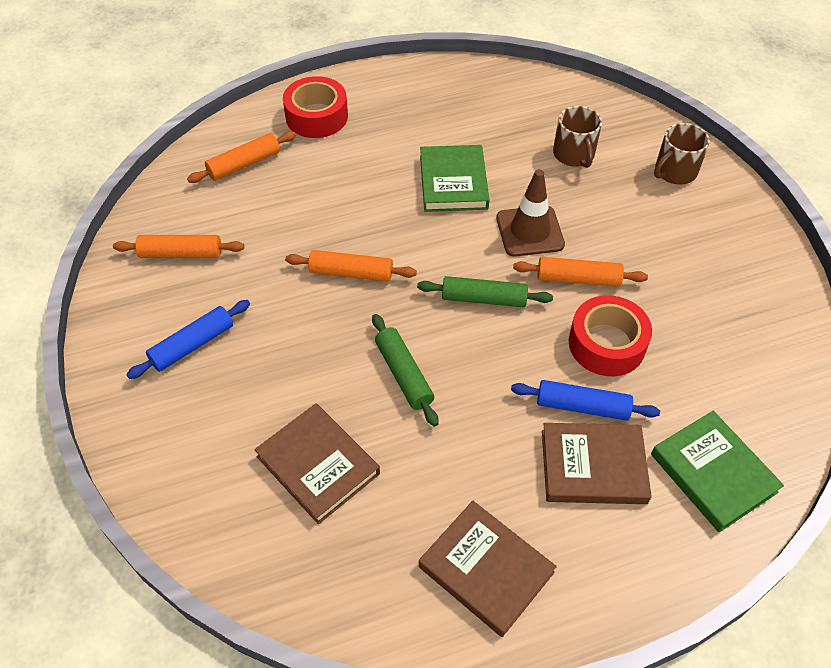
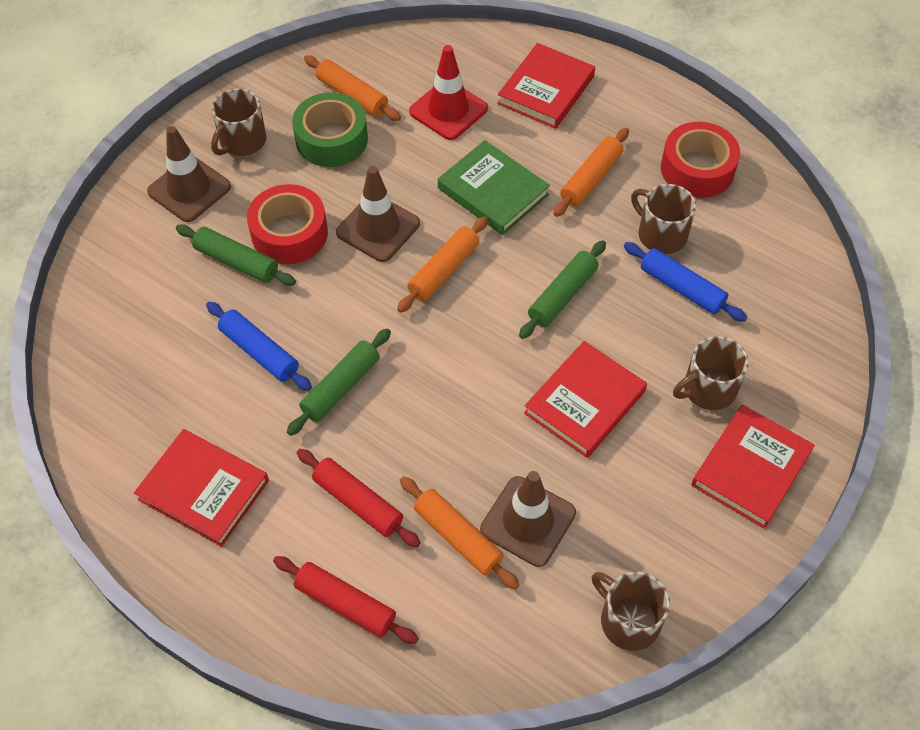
brown book: 3 -> 0
brown mug: 2 -> 4
brown traffic cone: 1 -> 3
green book: 2 -> 1
green rolling pin: 2 -> 3
green tape: 0 -> 1
red book: 0 -> 4
red rolling pin: 0 -> 2
red traffic cone: 0 -> 1

